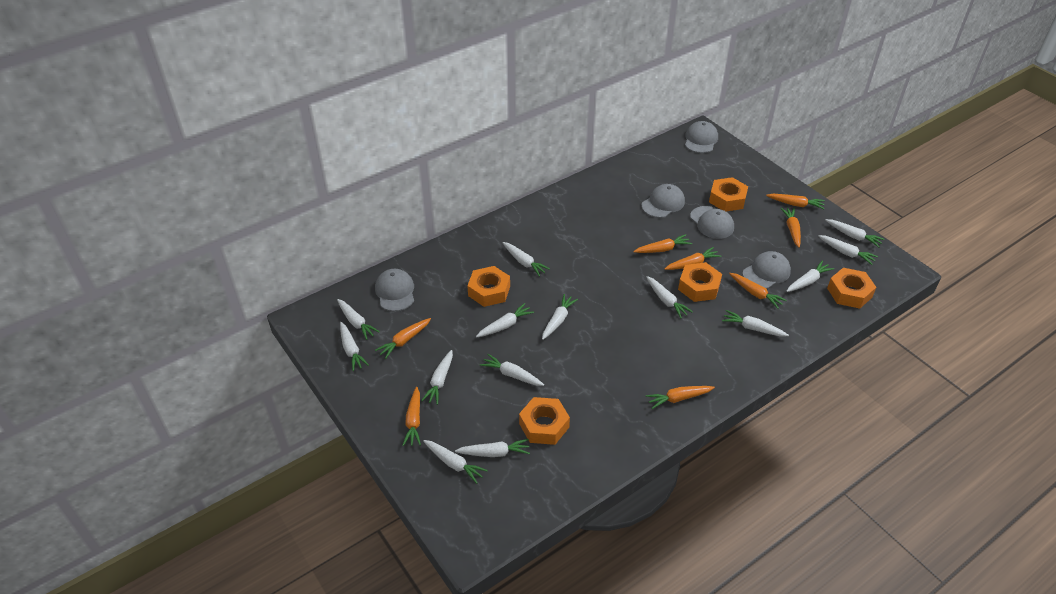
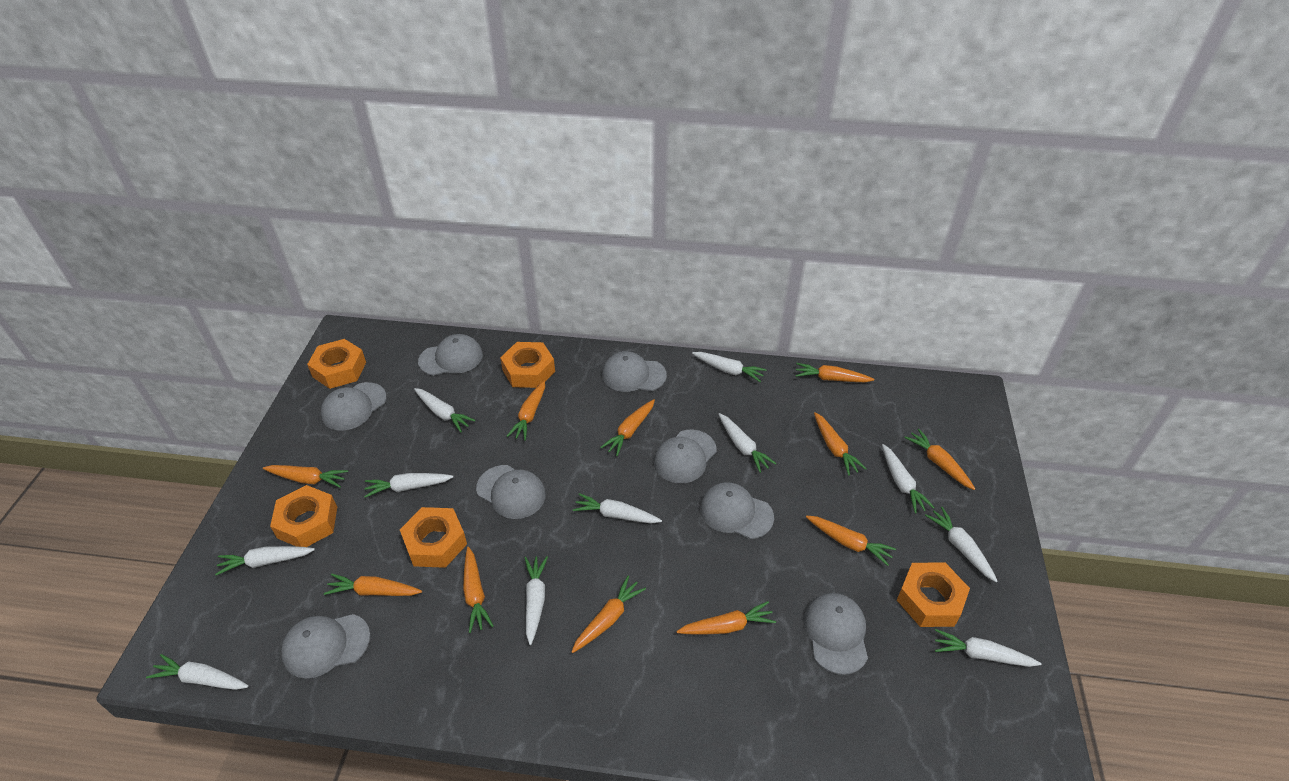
grey cap: 5 -> 8
orange carrot: 8 -> 11
white carrot: 14 -> 11

